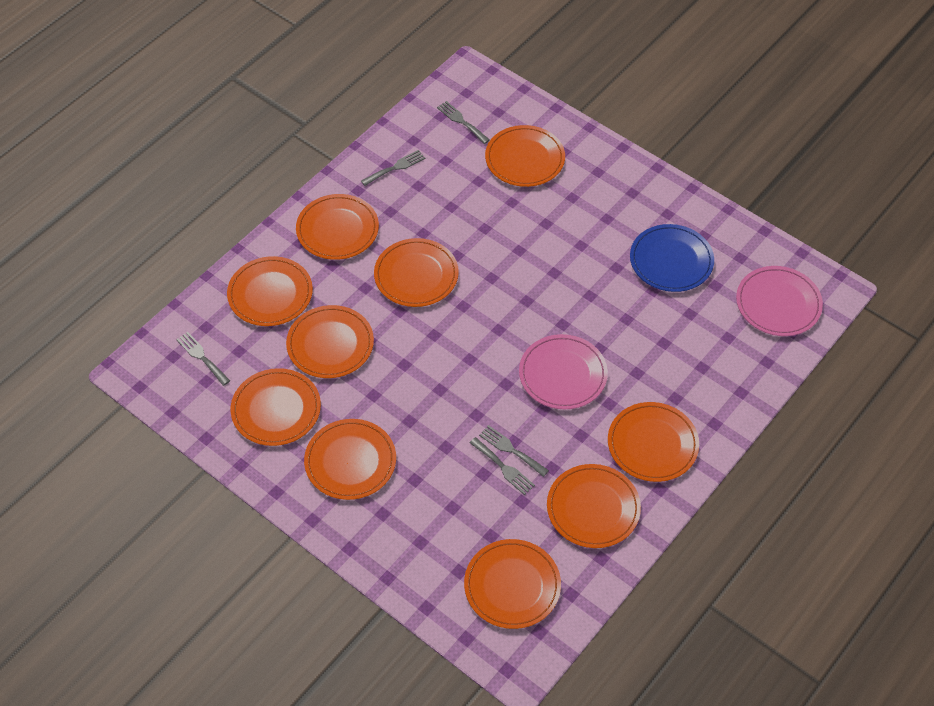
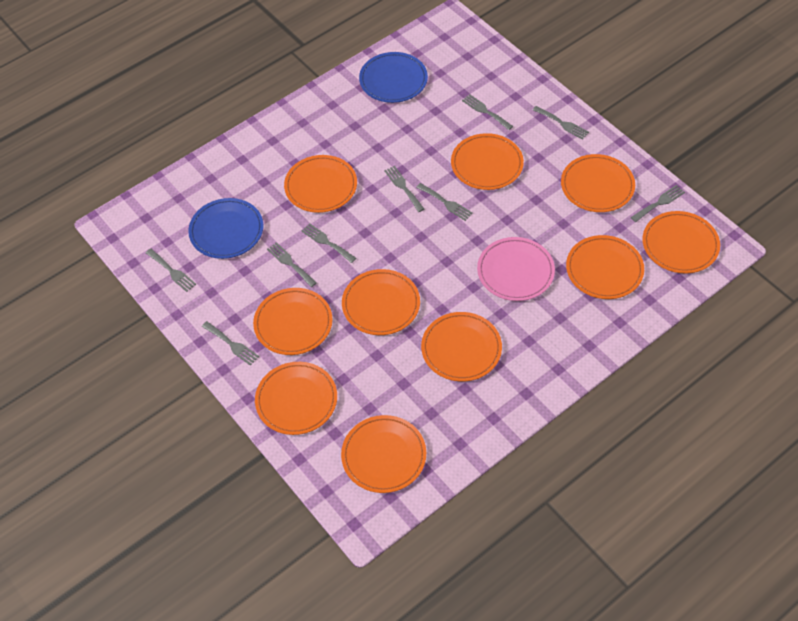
blue plate: 1 -> 2
grey fork: 5 -> 9
pink plate: 2 -> 1

